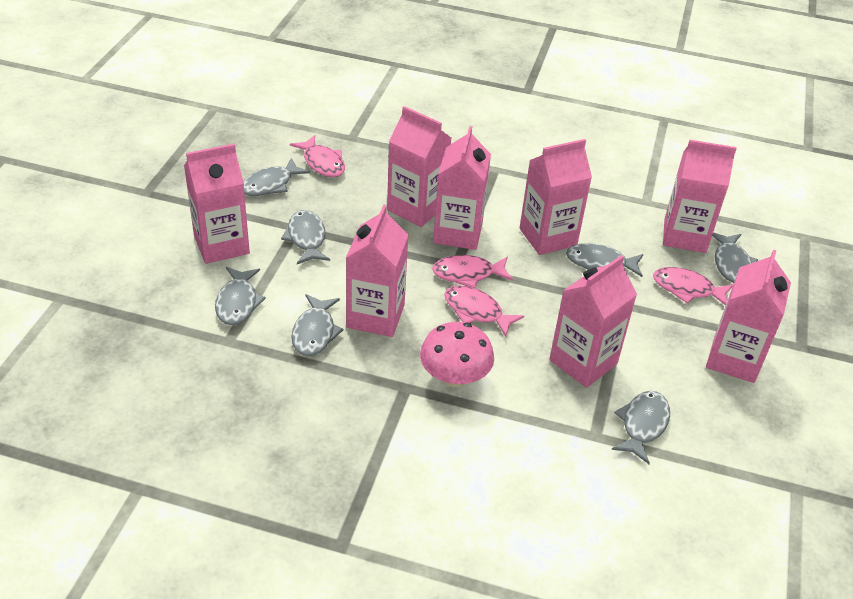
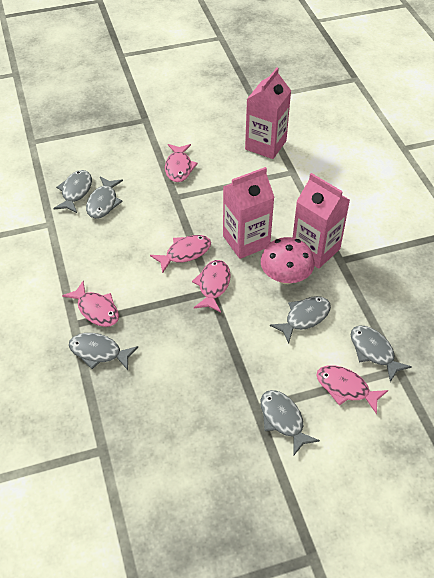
grey fish: 7 -> 6
pink carton: 8 -> 3
pink fish: 4 -> 5

